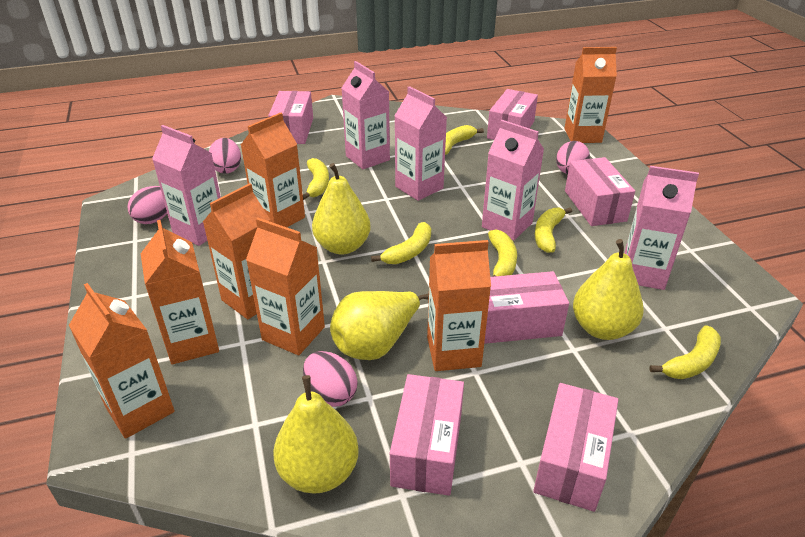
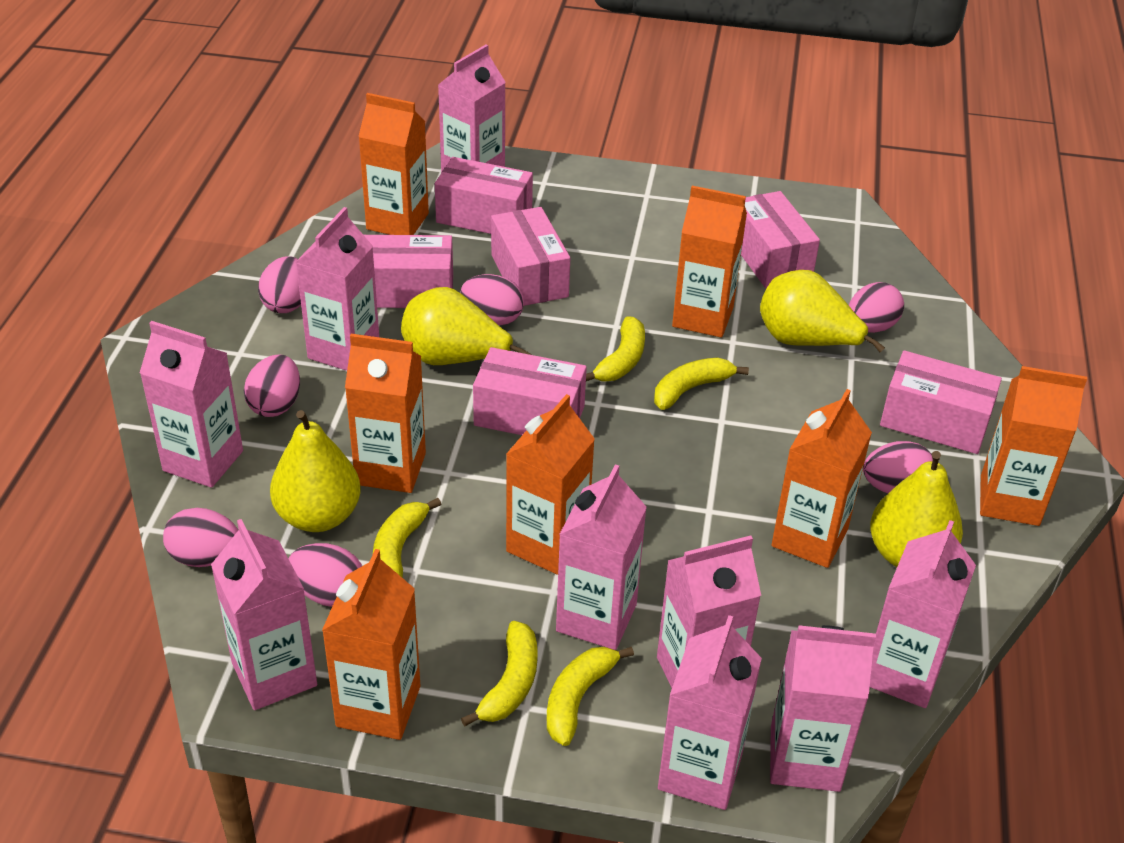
pink carton: 5 -> 9
pink egg: 4 -> 7
yellow banana: 6 -> 5

